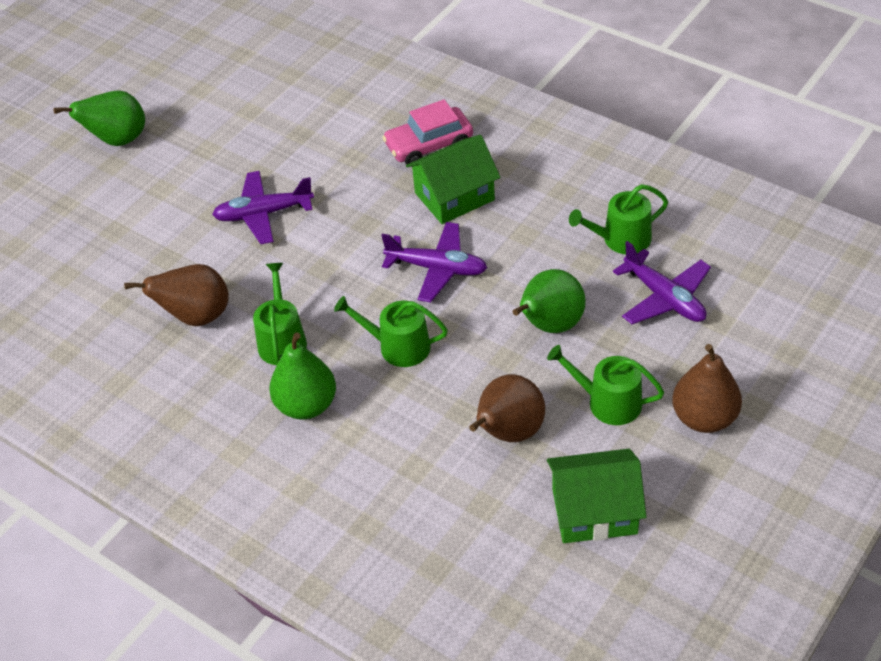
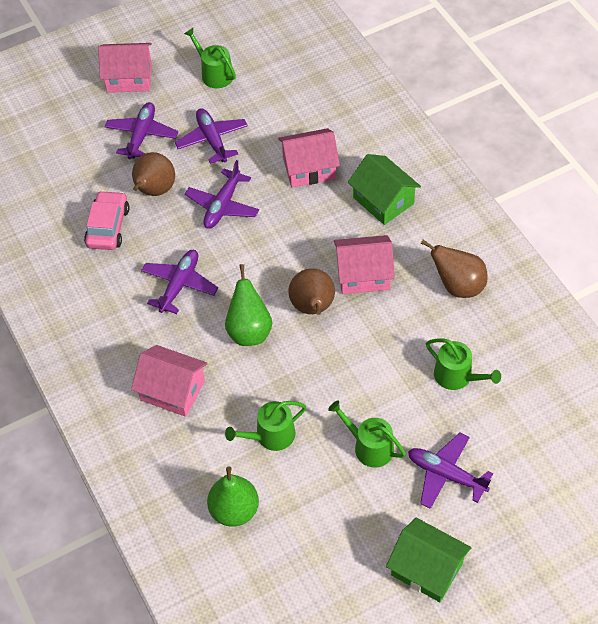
green pear: 3 -> 2
pink house: 0 -> 4
purple plane: 3 -> 5

